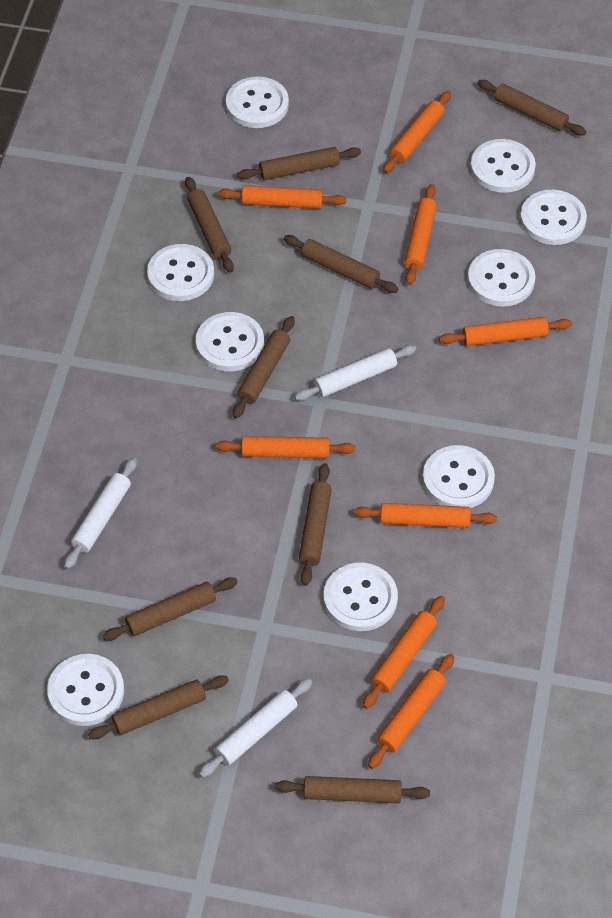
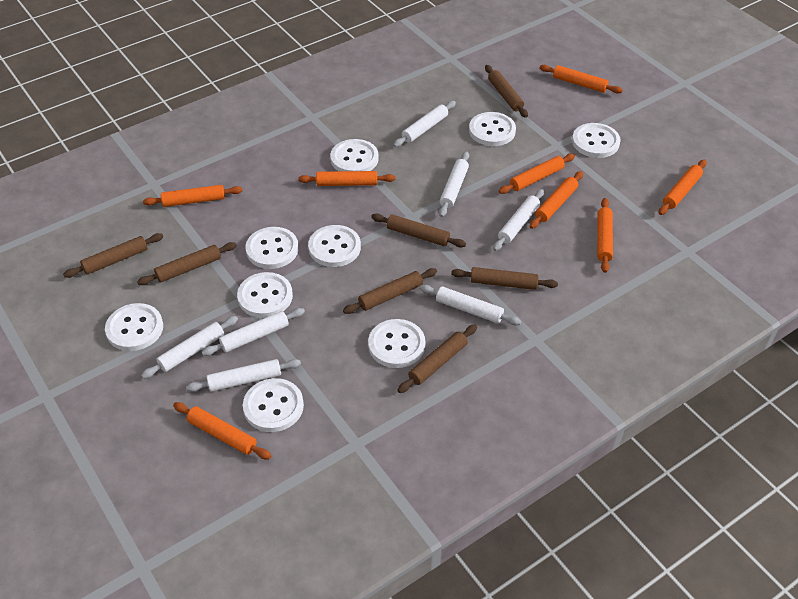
brown rolling pin: 9 -> 7
white rolling pin: 3 -> 7

